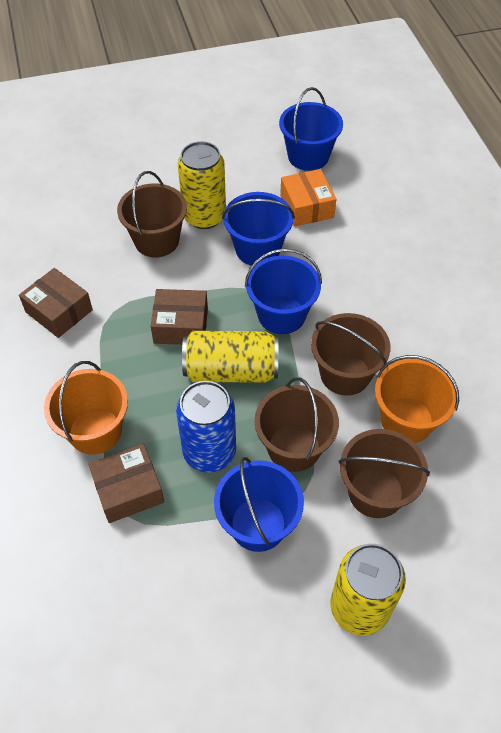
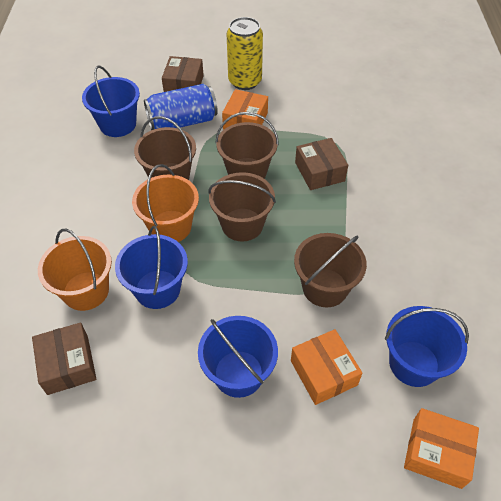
orange box: 1 -> 3
yellow can: 3 -> 1

